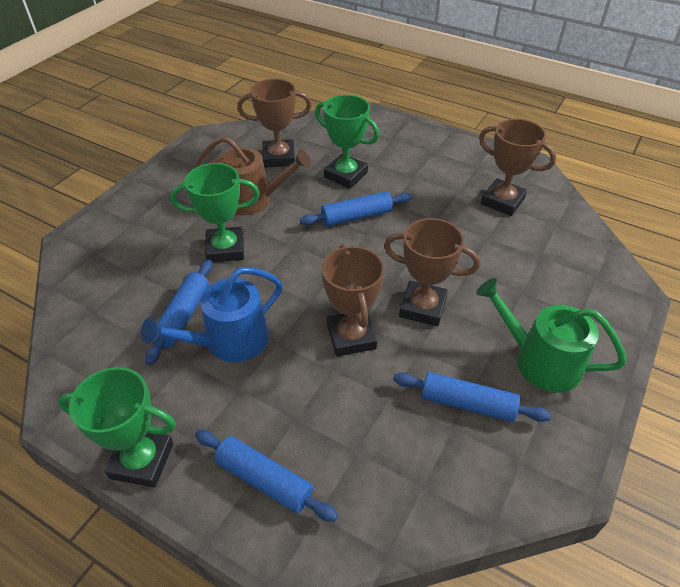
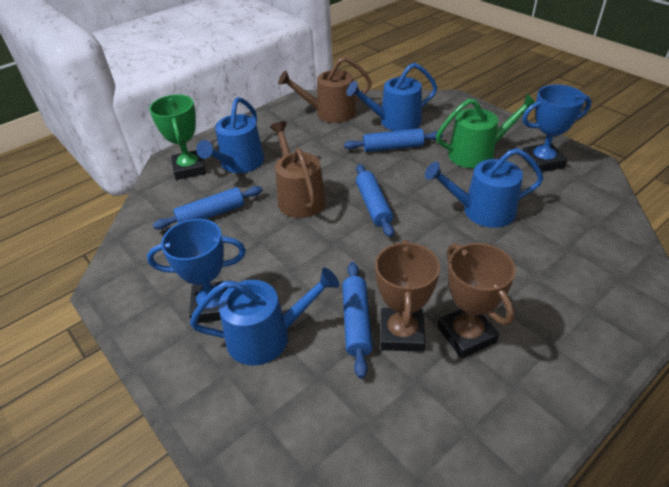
blue trophy: 0 -> 2
blue watering can: 1 -> 4
brown trophy: 4 -> 2
brown watering can: 1 -> 2
green trophy: 3 -> 1

